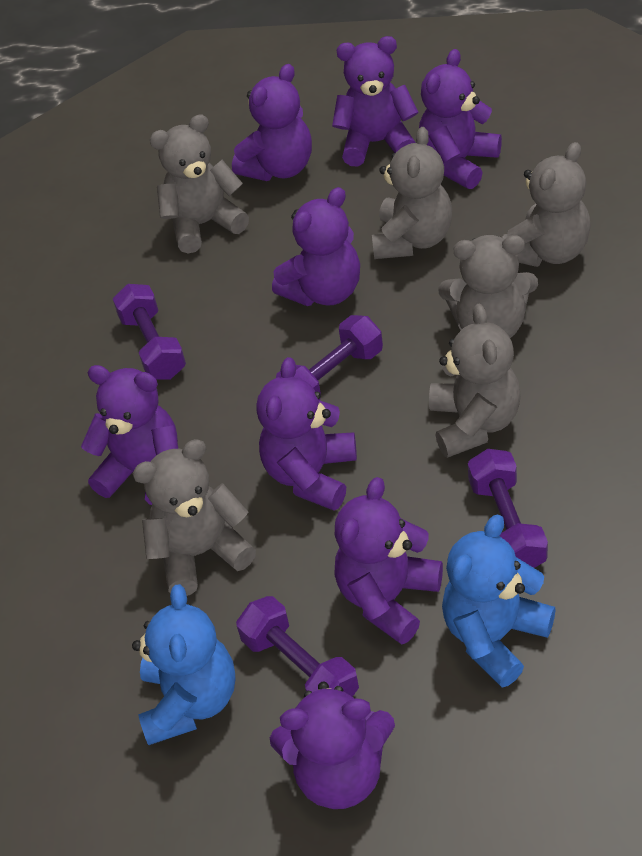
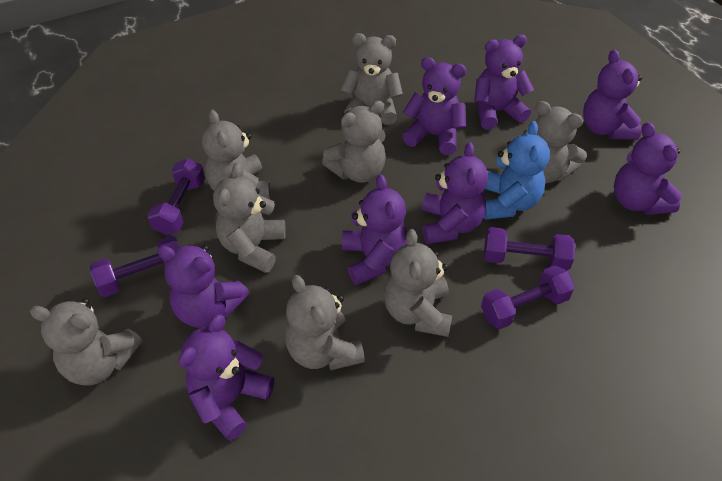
blue teddy bear: 2 -> 1
grey teddy bear: 6 -> 8

